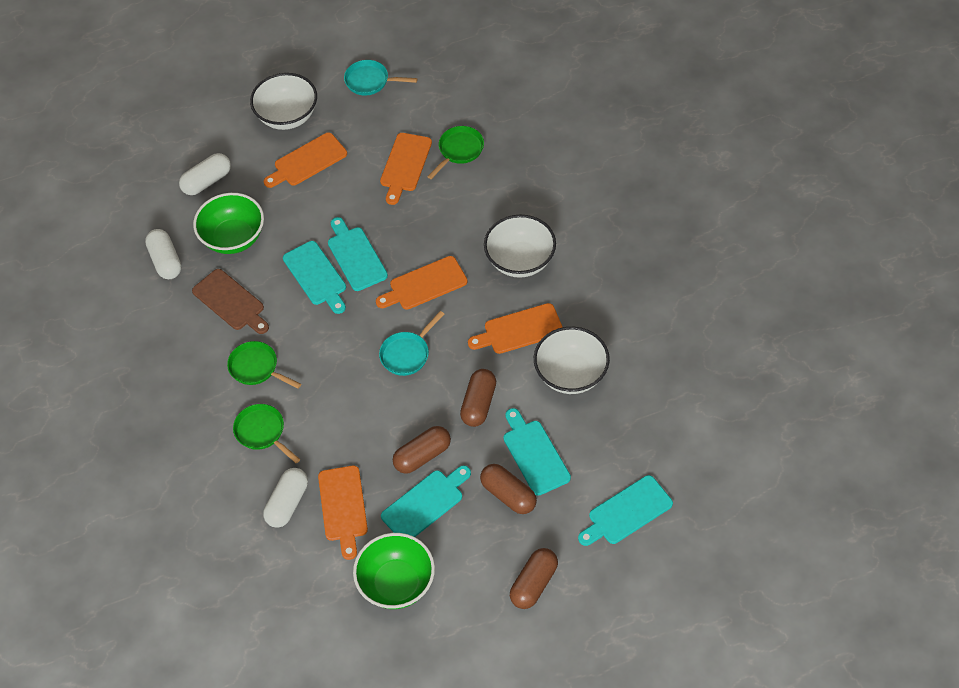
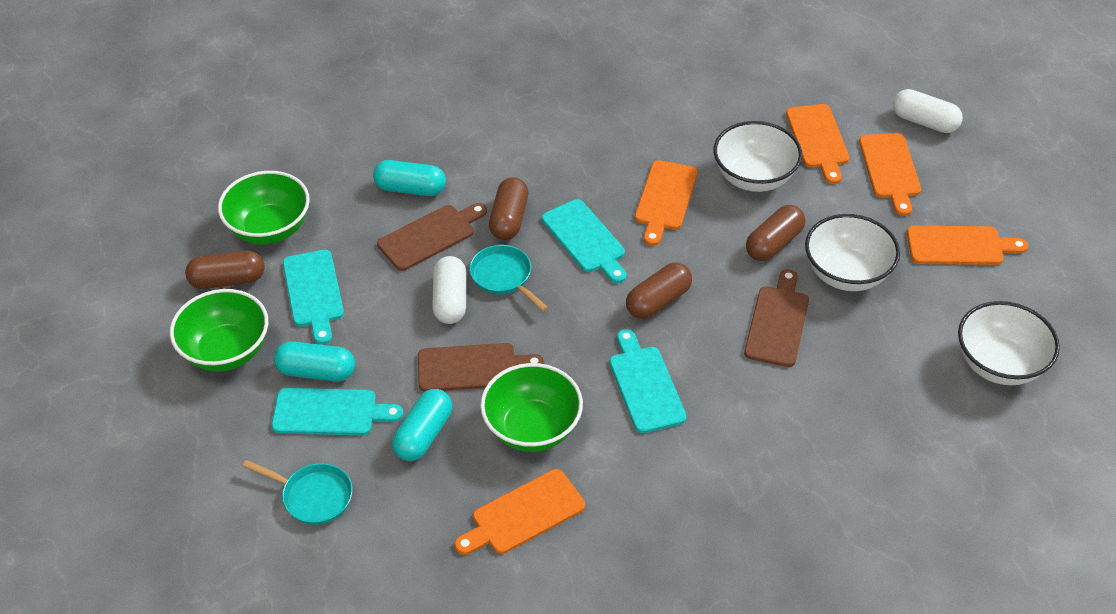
brown cutting board: 1 -> 3
green bowl: 2 -> 3
green pan: 3 -> 0
turquoise capsule: 0 -> 3
turquoise cutting board: 5 -> 4
white capsule: 3 -> 2

